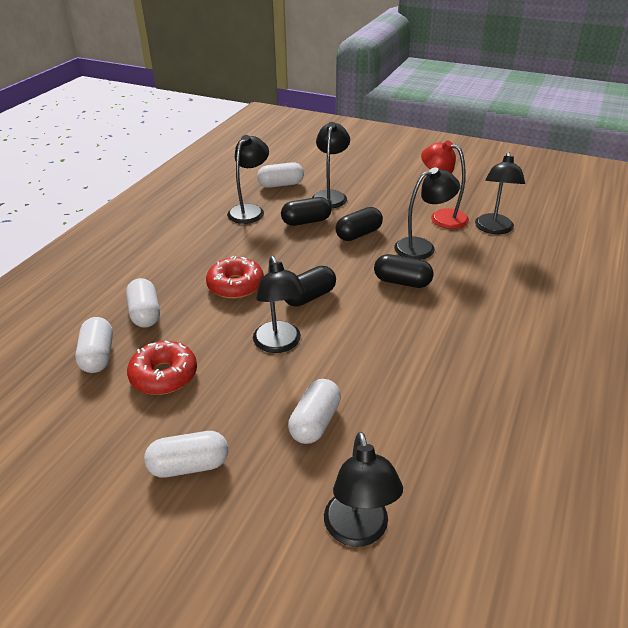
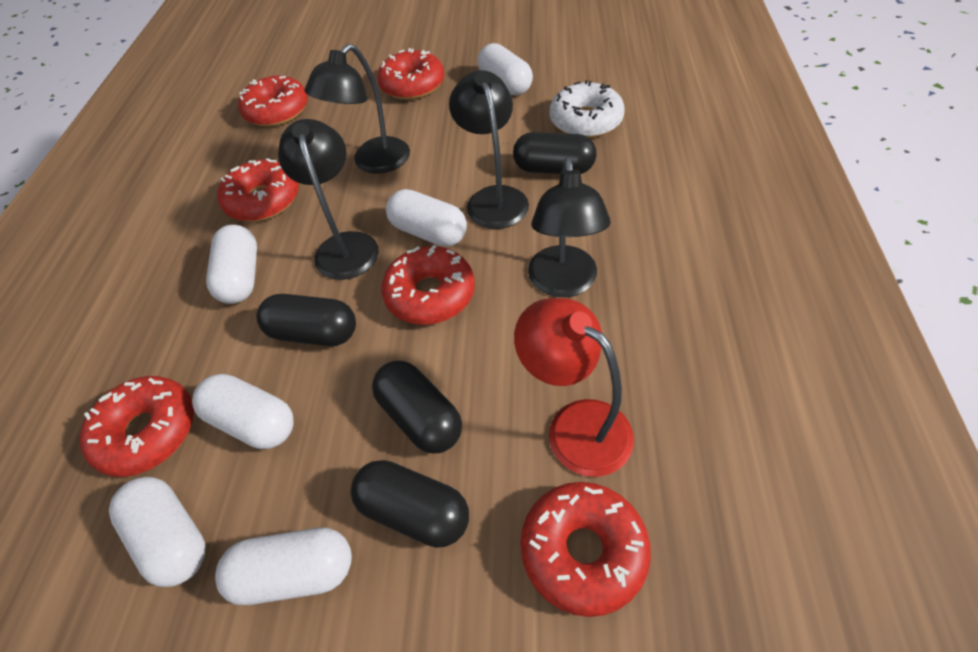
black lamp: 6 -> 4
red donut: 2 -> 6
white capsule: 5 -> 6
white donut: 0 -> 1

